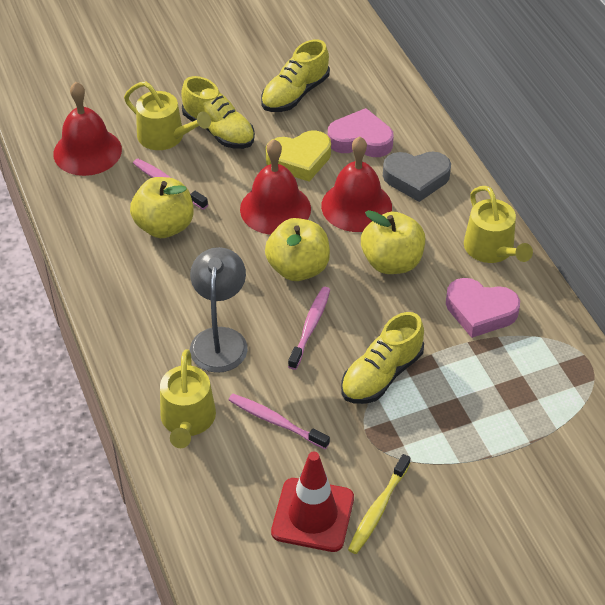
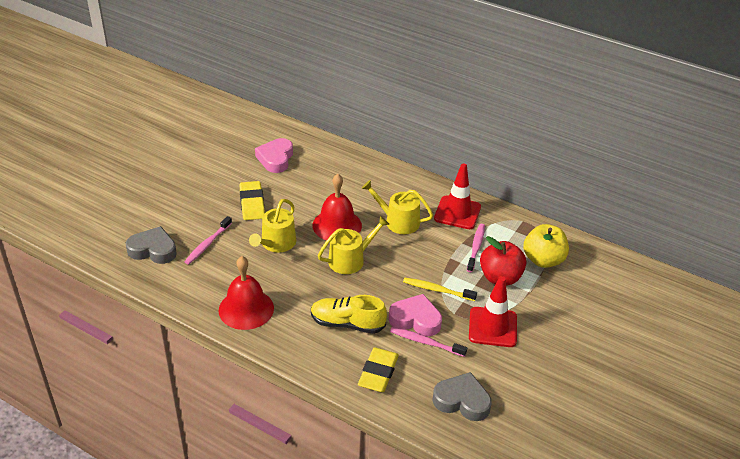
grey heart: 1 -> 2
grey lamp: 1 -> 0
red apple: 0 -> 1
red bell: 3 -> 2
red traffic cone: 1 -> 2
yellow apple: 3 -> 1
yellow eraser: 0 -> 2
yellow heart: 1 -> 0
yellow shoe: 3 -> 1

